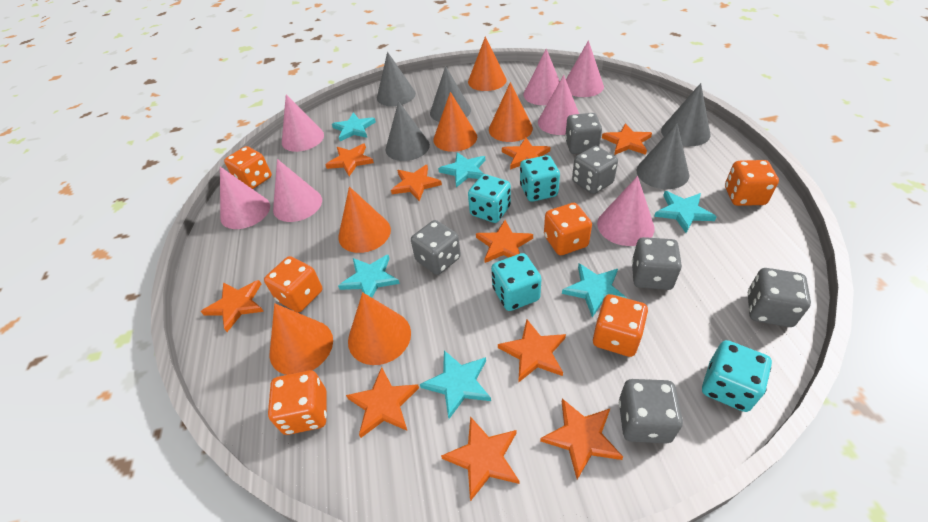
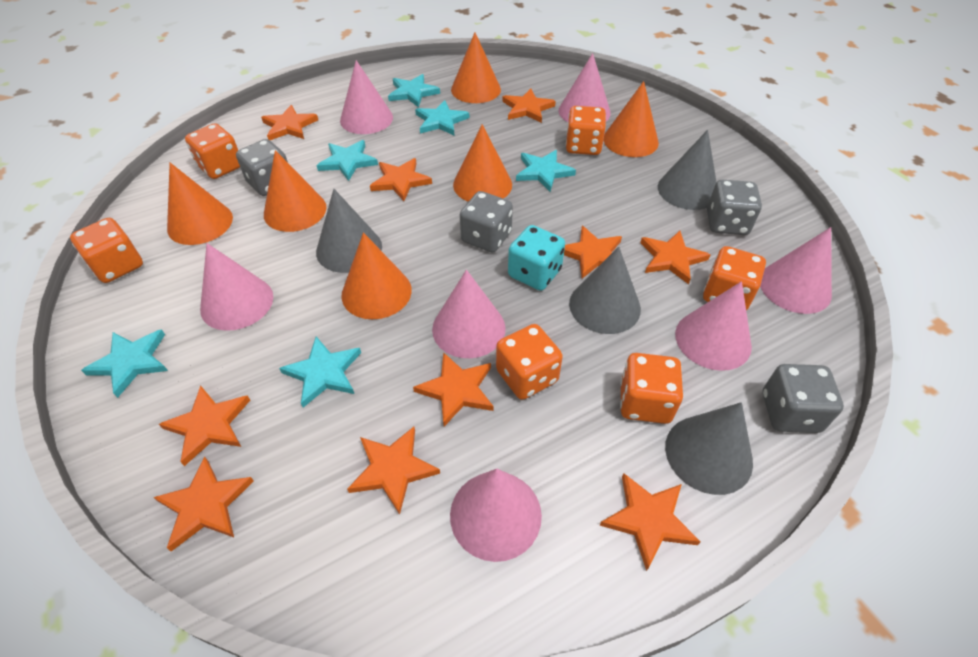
grey cone: 5 -> 4
grey dice: 6 -> 4
turquoise dice: 4 -> 1

